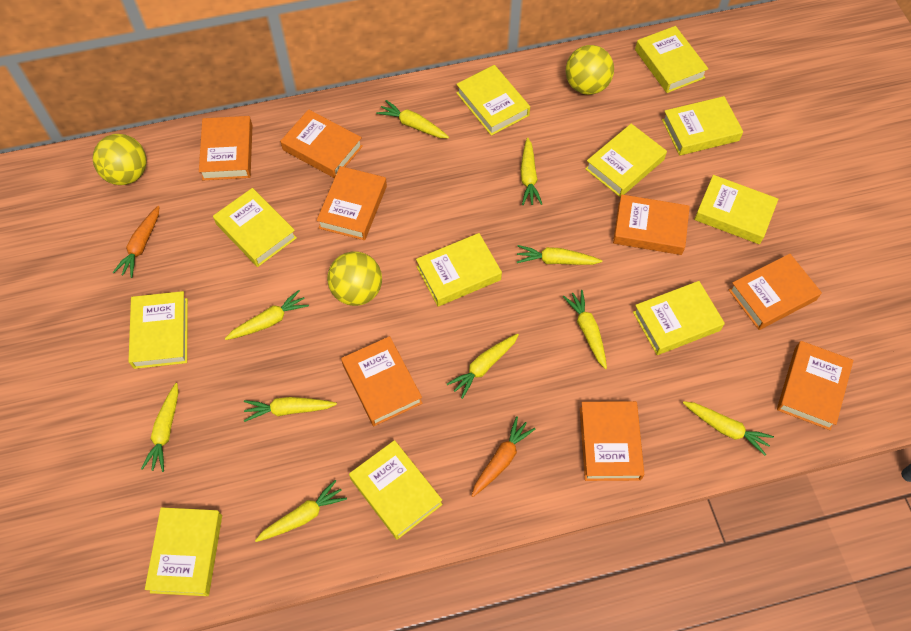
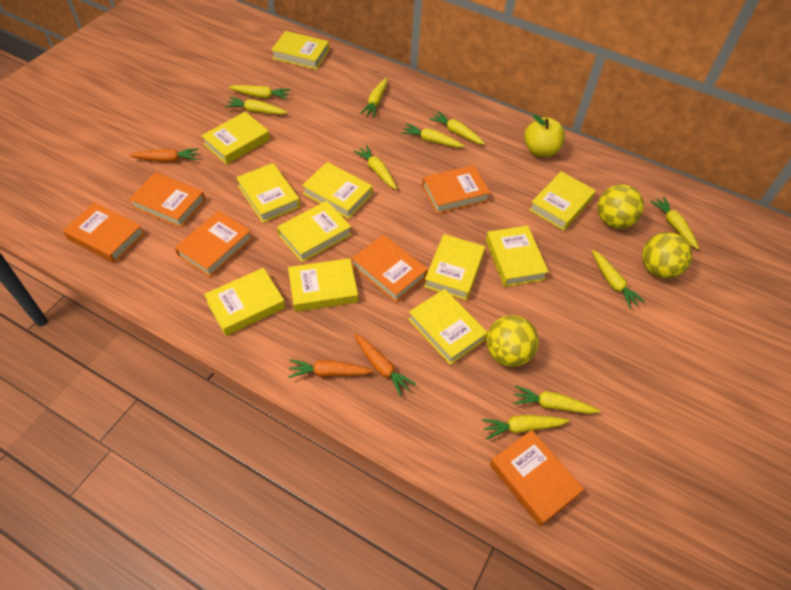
orange book: 8 -> 6
orange carrot: 2 -> 3
yellow apple: 0 -> 1

